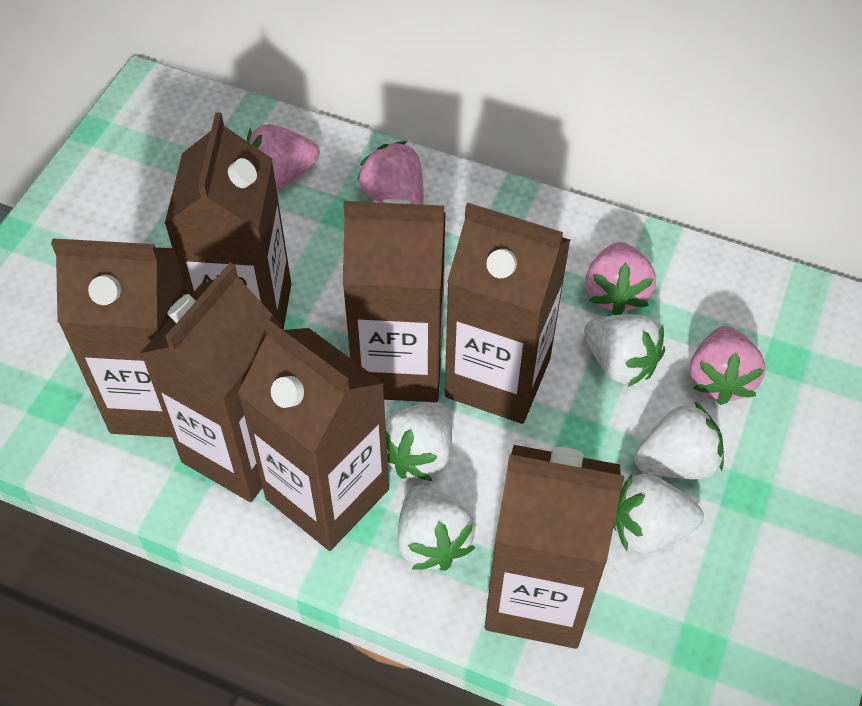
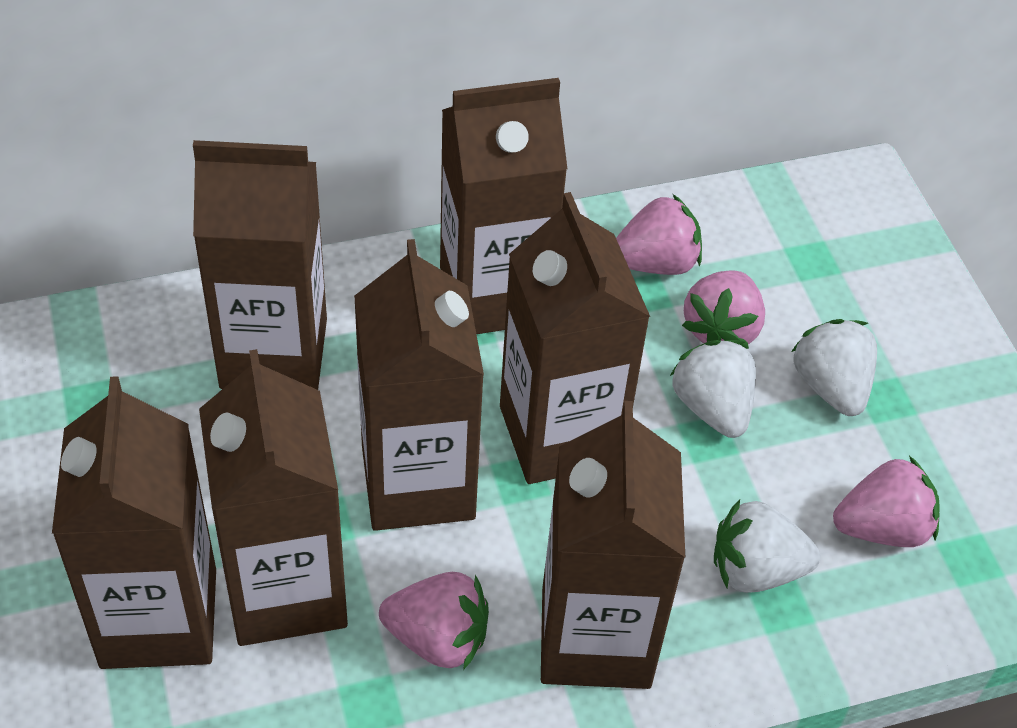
white strawberry: 5 -> 3

